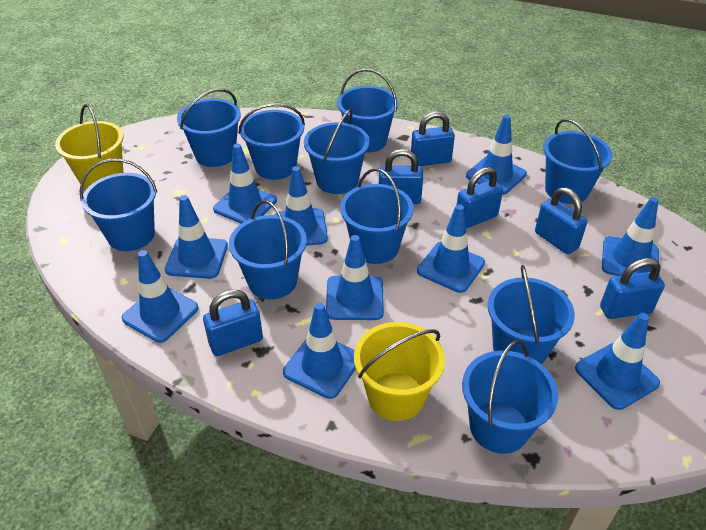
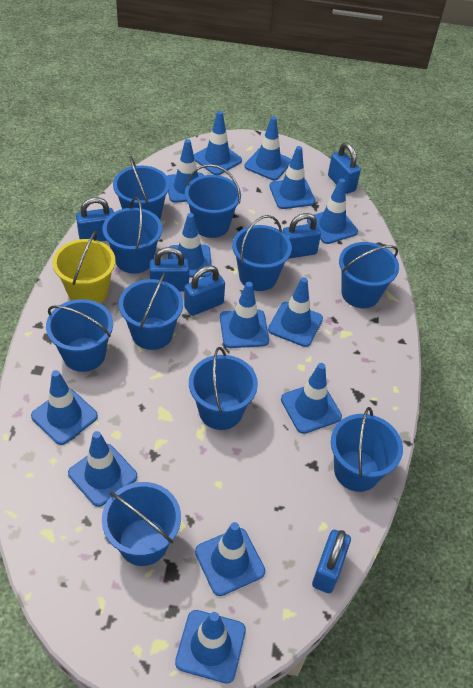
blue traffic cone: 10 -> 13
yellow bucket: 2 -> 1

